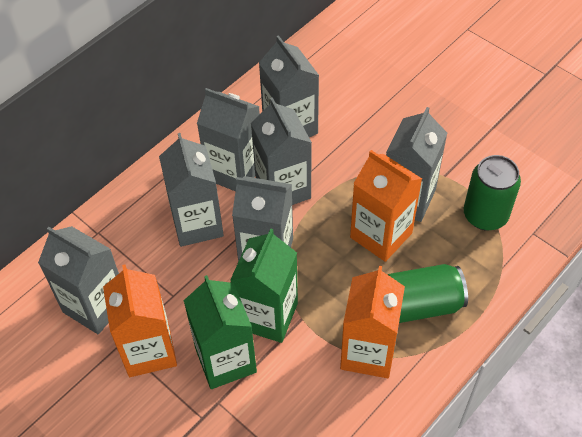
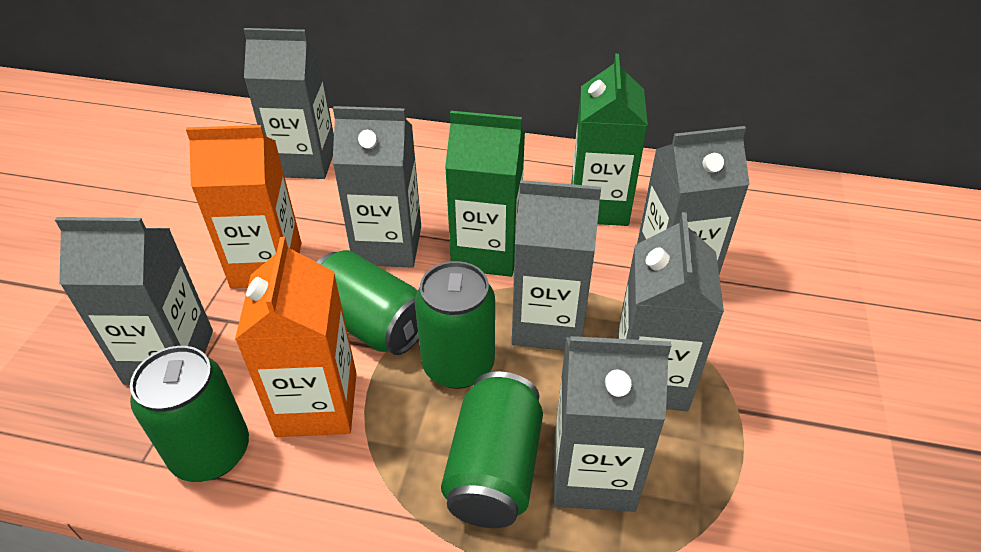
green can: 2 -> 4
orange carton: 3 -> 2

